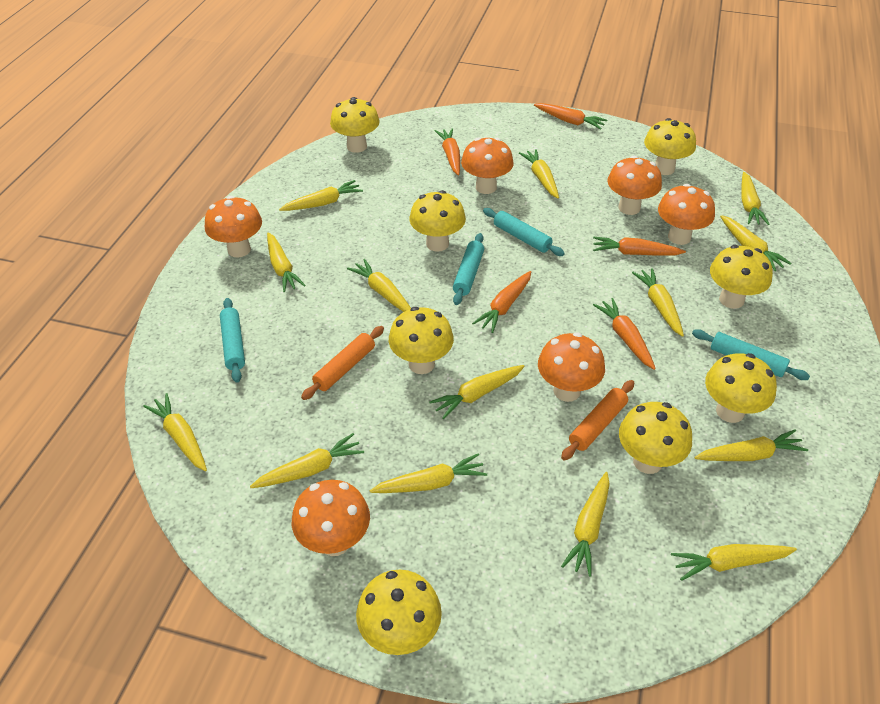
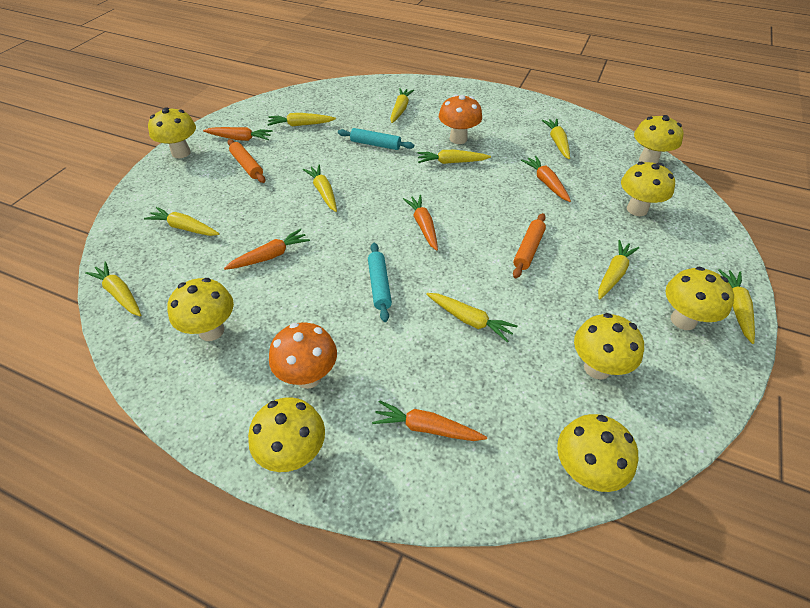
orange mushroom: 6 -> 2
turquoise rolling pin: 4 -> 2
yellow carrot: 14 -> 10

